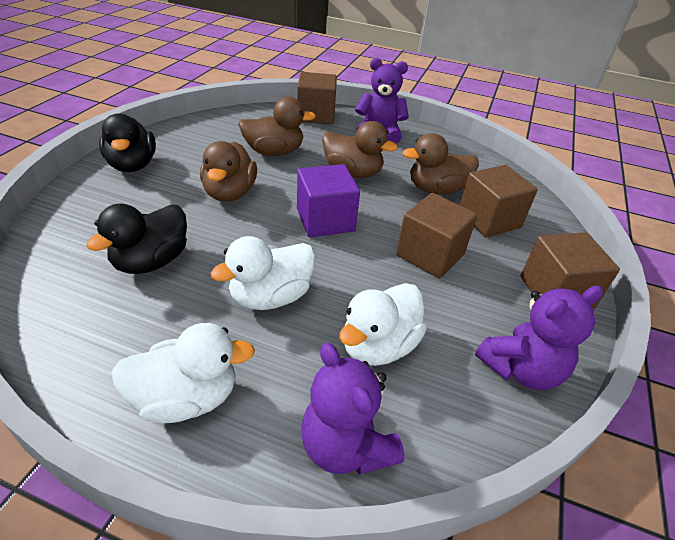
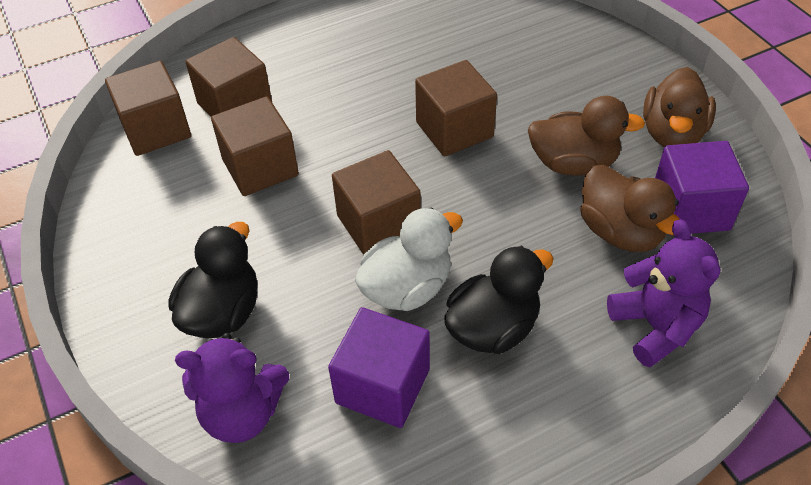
brown cube: 4 -> 5
brown duck: 4 -> 3
purple cube: 1 -> 2
purple teddy bear: 3 -> 2
white duck: 3 -> 1

